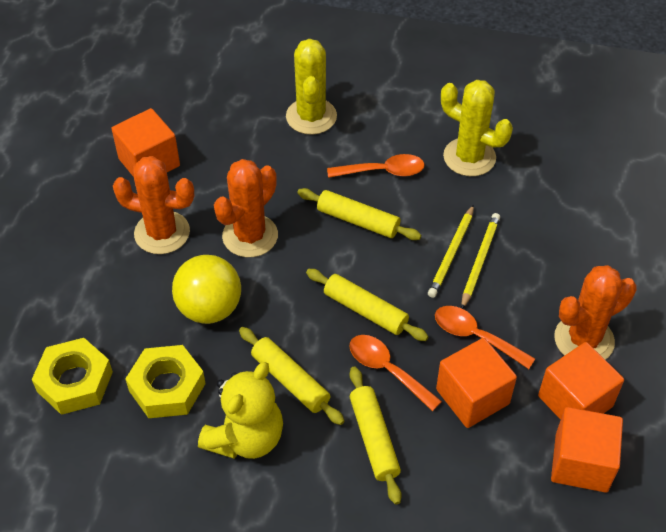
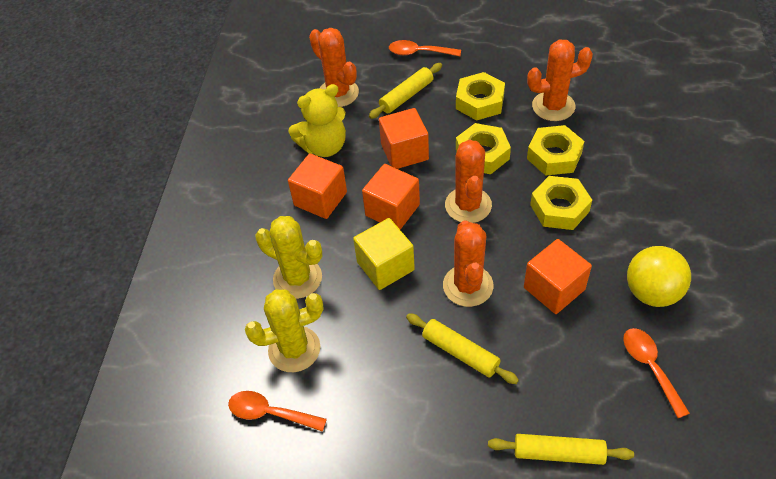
orange cactus: 3 -> 4
yellow cube: 0 -> 1
yellow nut: 2 -> 4
yellow pencil: 2 -> 0
yellow rolling pin: 4 -> 3

